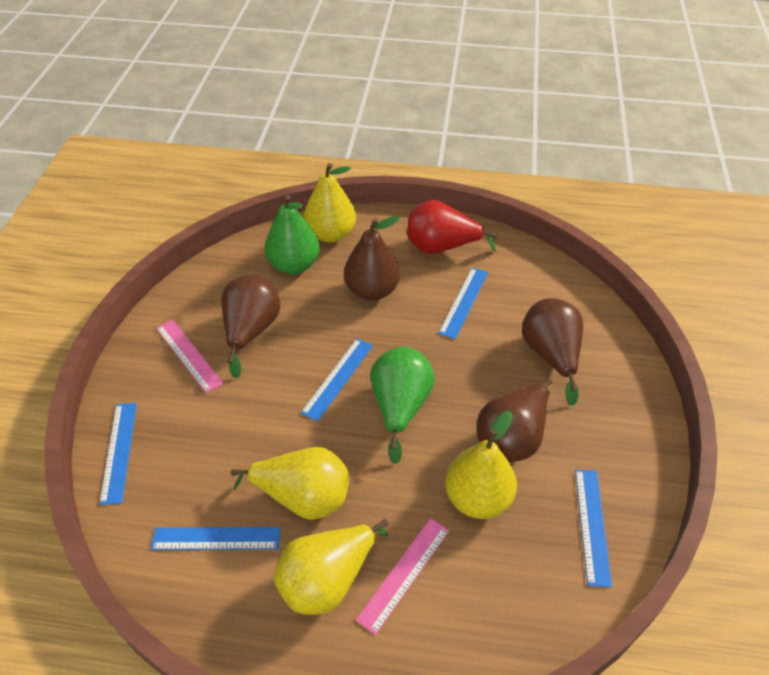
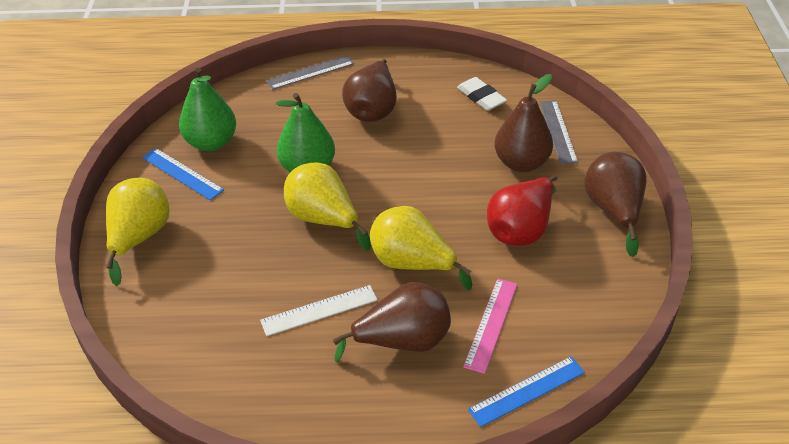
blue ruler: 5 -> 2
grey ruler: 0 -> 2
pink ruler: 2 -> 1
white eraser: 0 -> 1
white ruler: 0 -> 1
yellow pear: 4 -> 3

